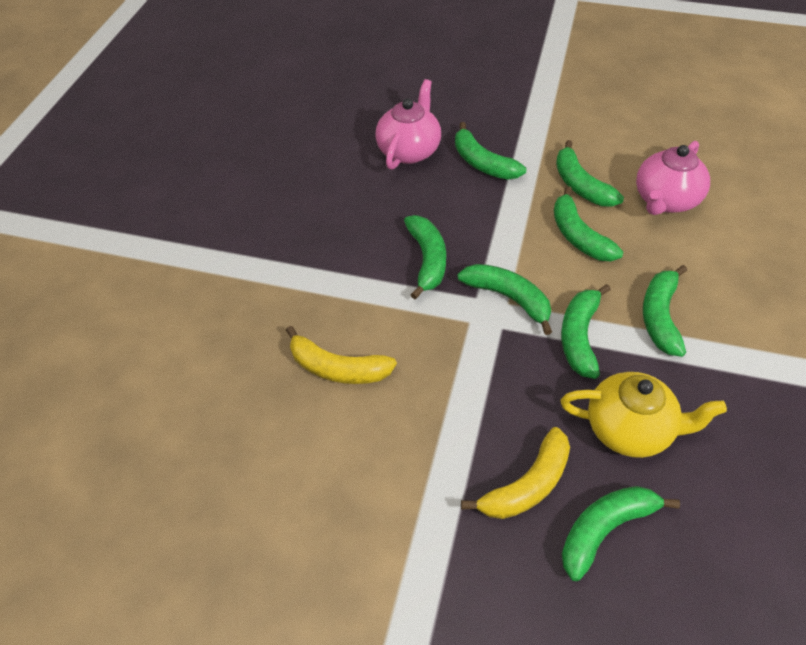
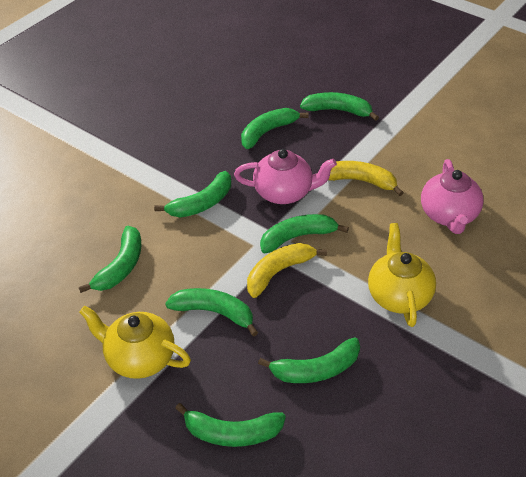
yellow teapot: 1 -> 2

